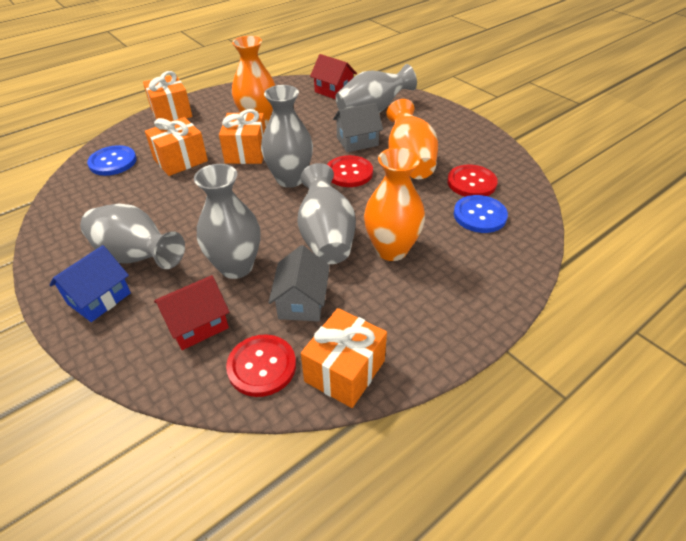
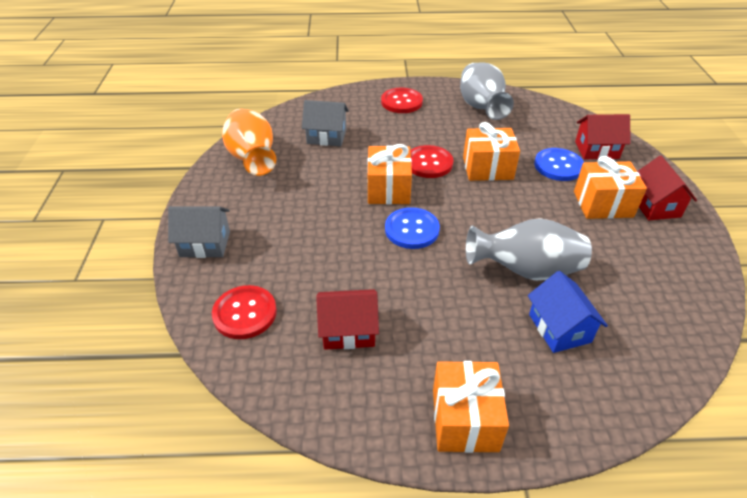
grey vase: 5 -> 2
orange vase: 3 -> 1
red house: 2 -> 3

